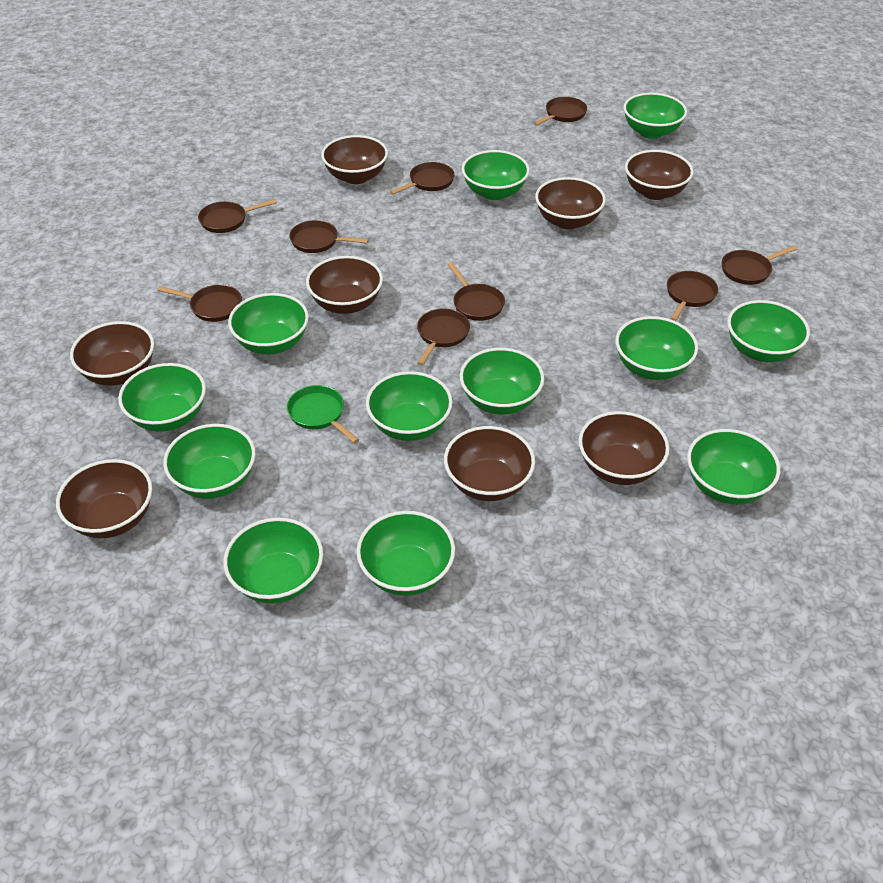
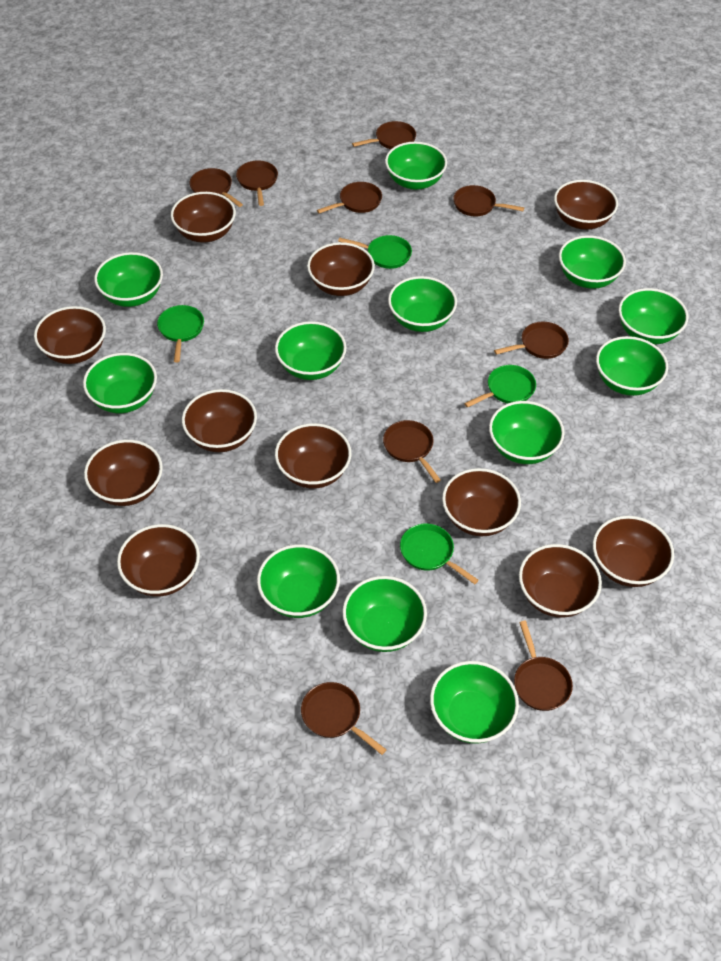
brown bowl: 8 -> 11
green pan: 1 -> 4

